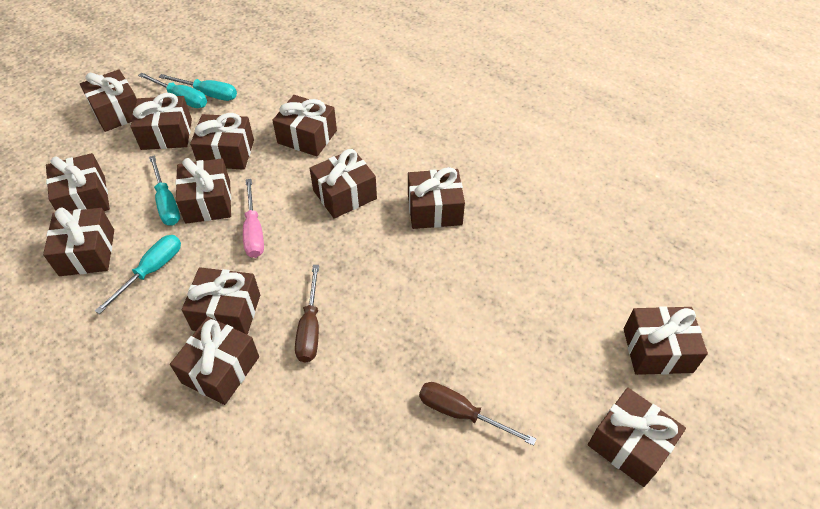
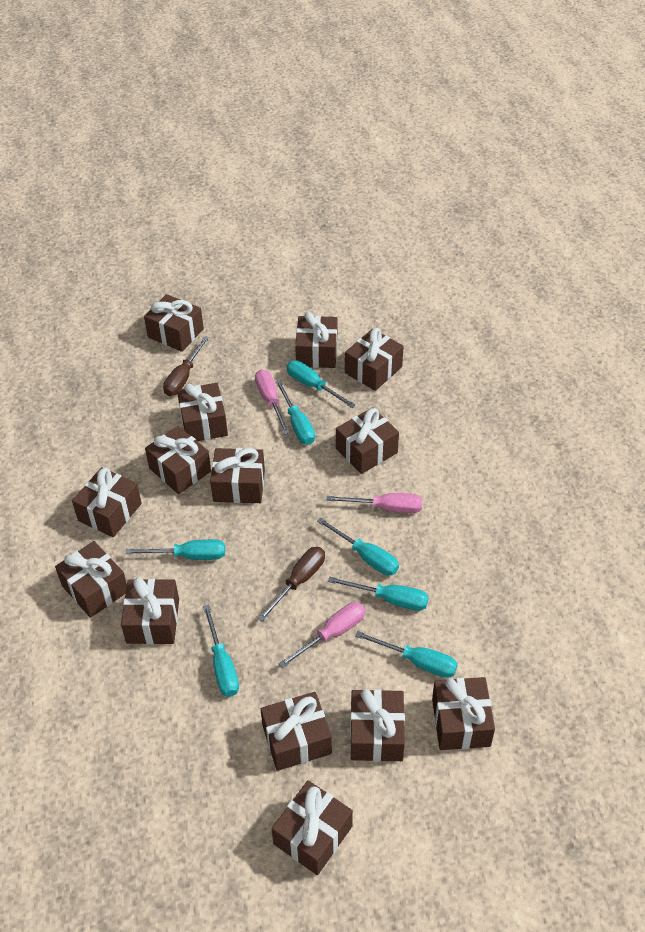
brown gift: 13 -> 14
pink screwdriver: 1 -> 3
turquoise screwdriver: 4 -> 7

